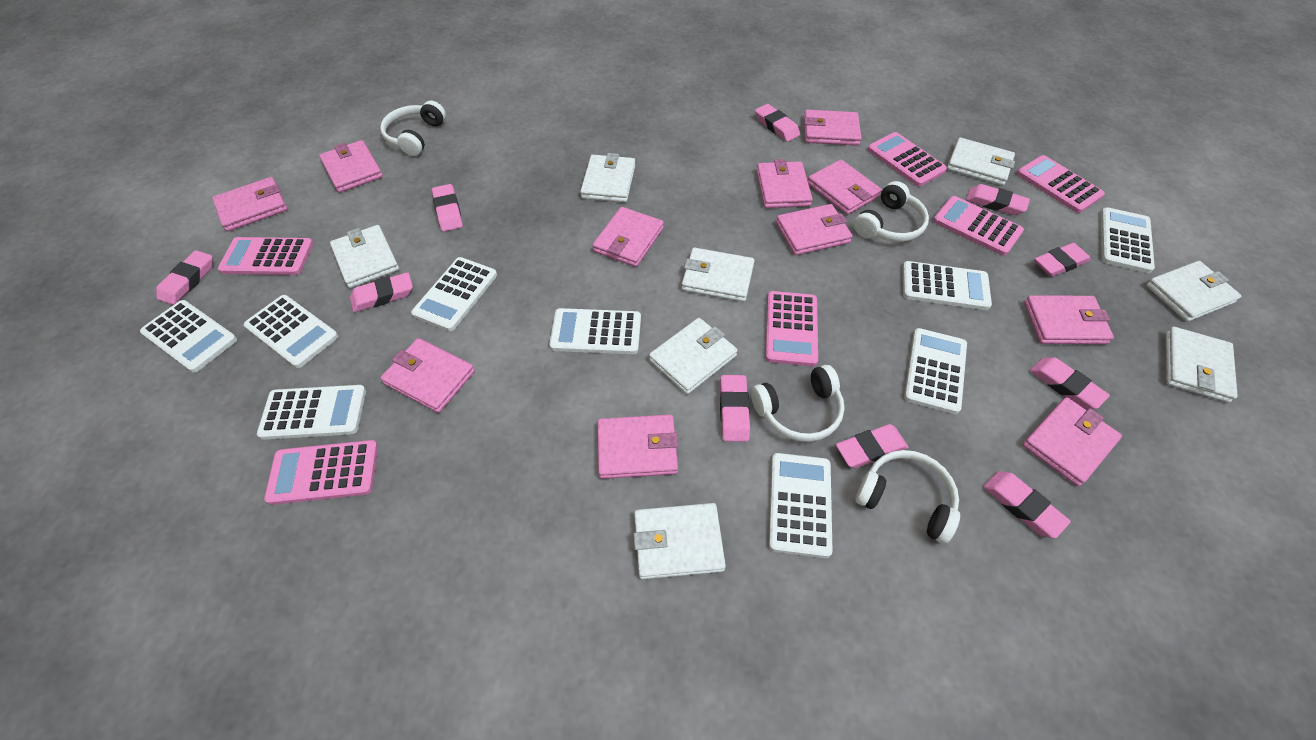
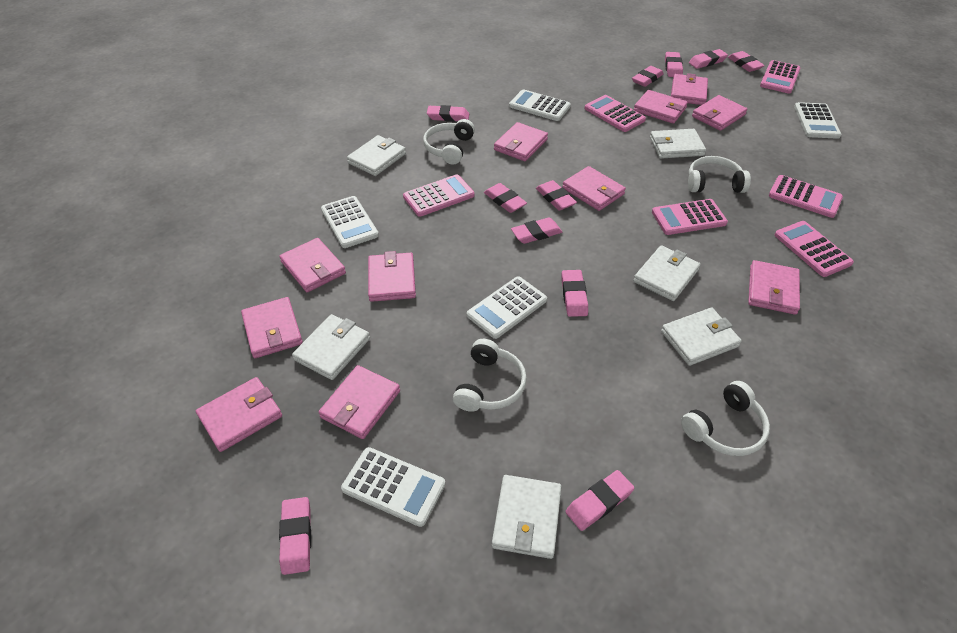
pink eraser: 10 -> 11
white calculator: 9 -> 5
white wallet: 8 -> 6

